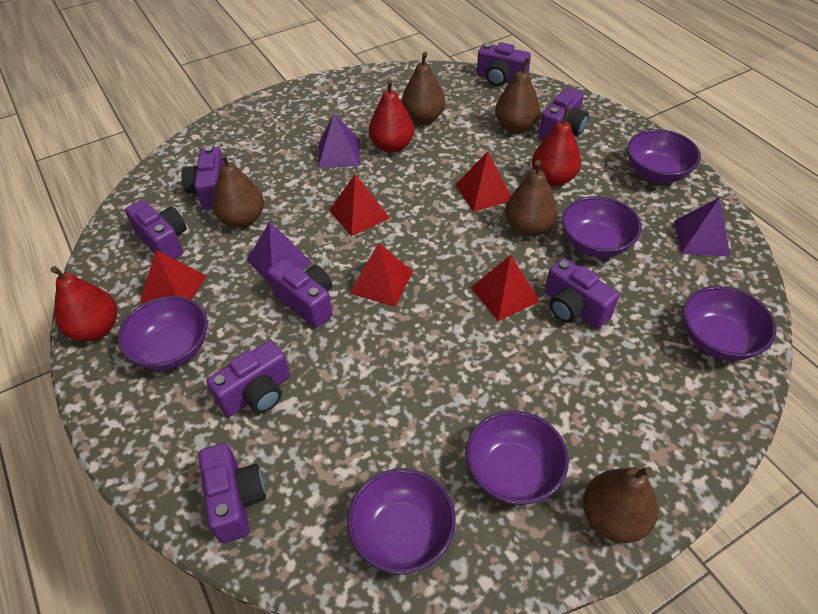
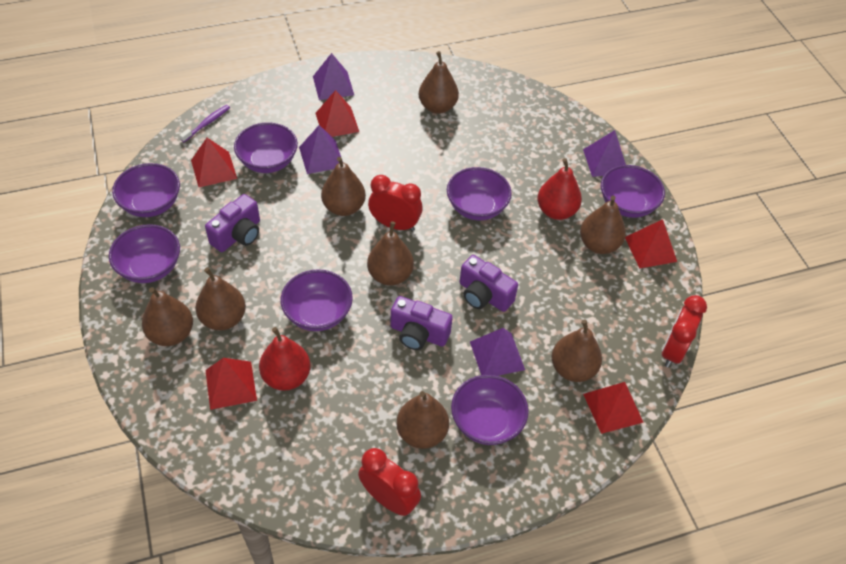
brown pear: 5 -> 8
purple bowl: 6 -> 7
purple camera: 8 -> 3
purple pyramid: 3 -> 4
purple toothbrush: 0 -> 1
red clock: 0 -> 3
red pear: 3 -> 2

